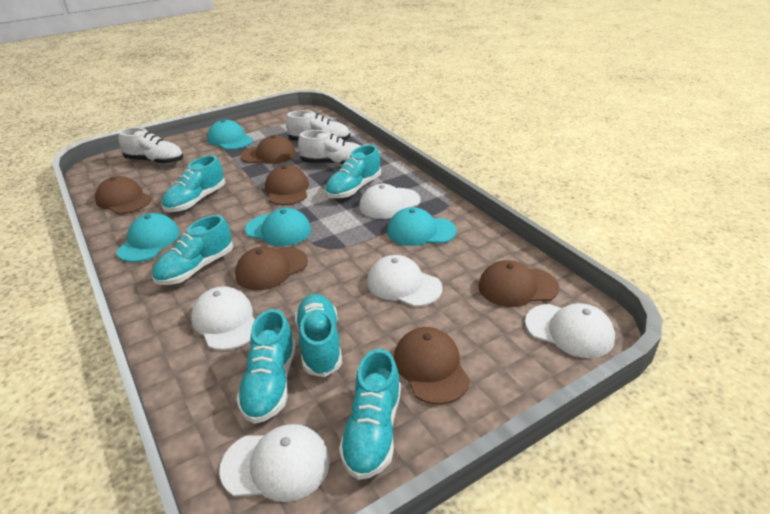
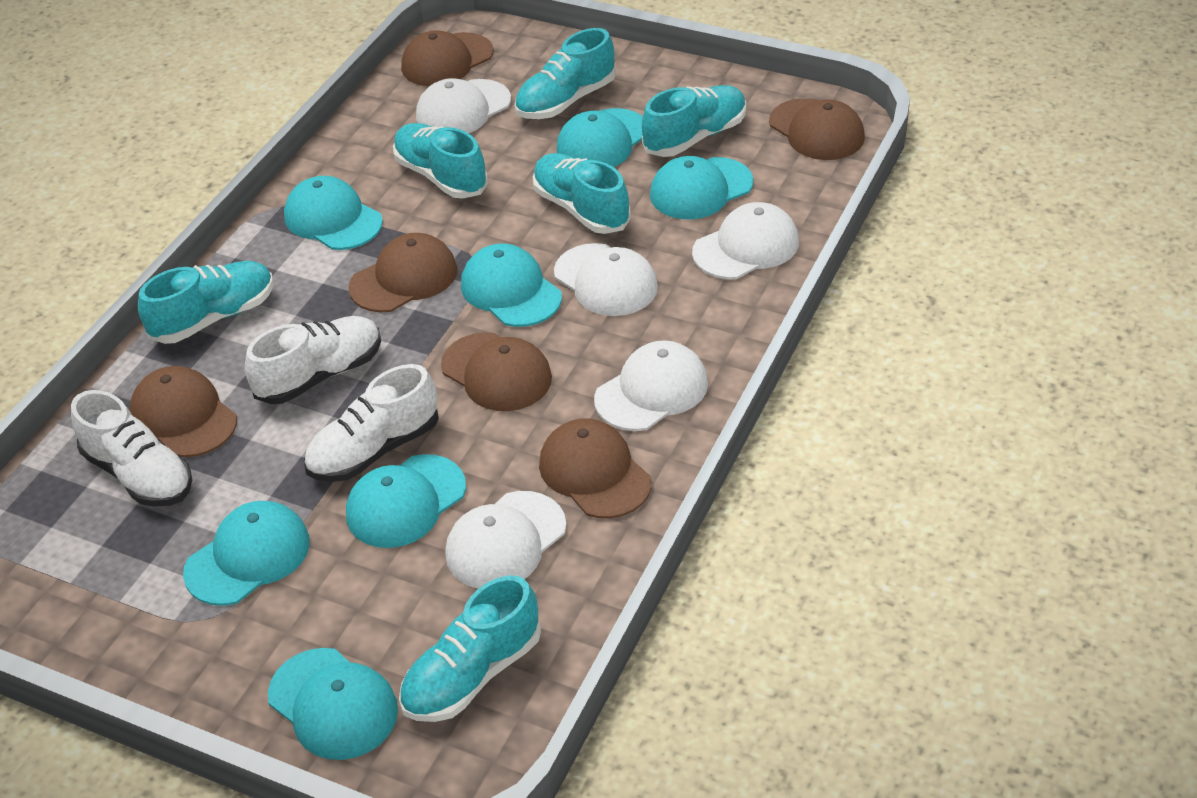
turquoise cap: 4 -> 7

